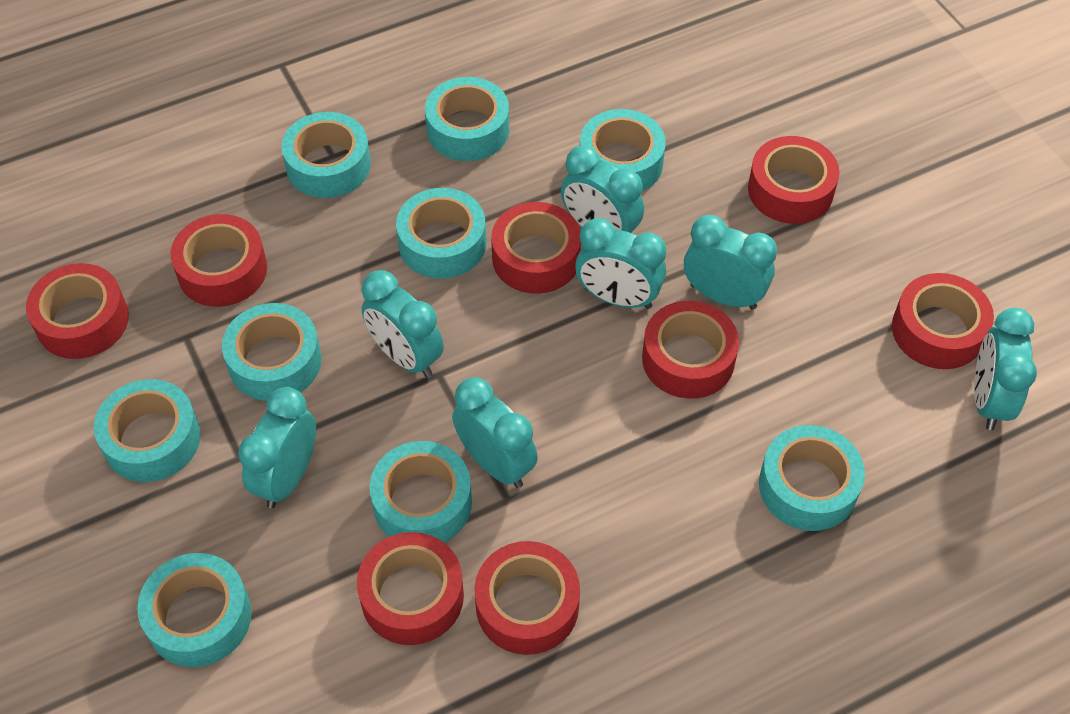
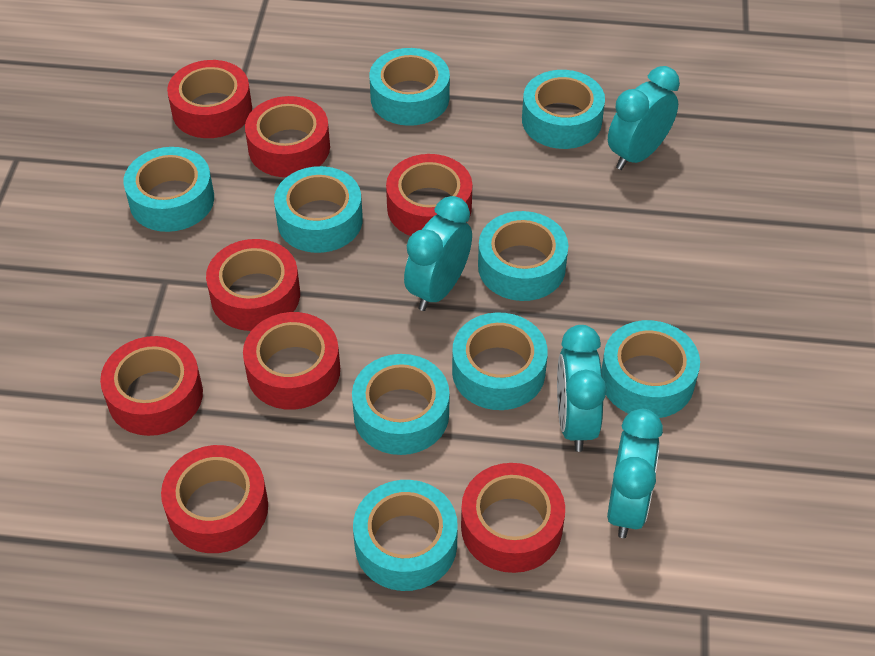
turquoise clock: 7 -> 4

